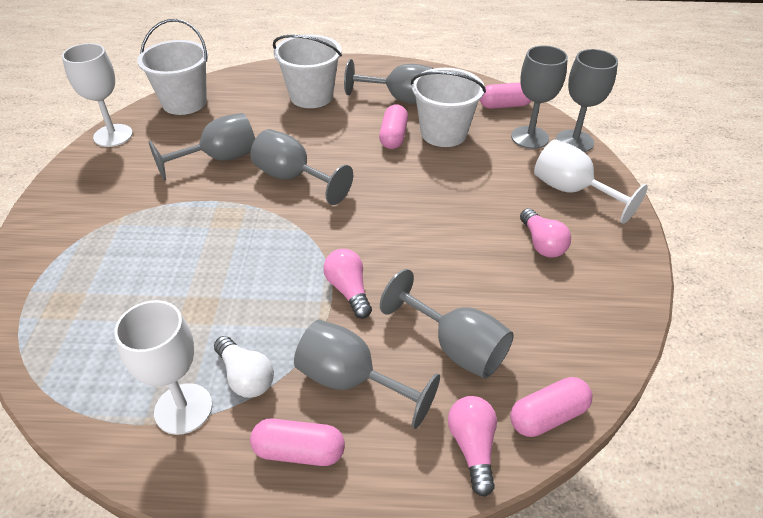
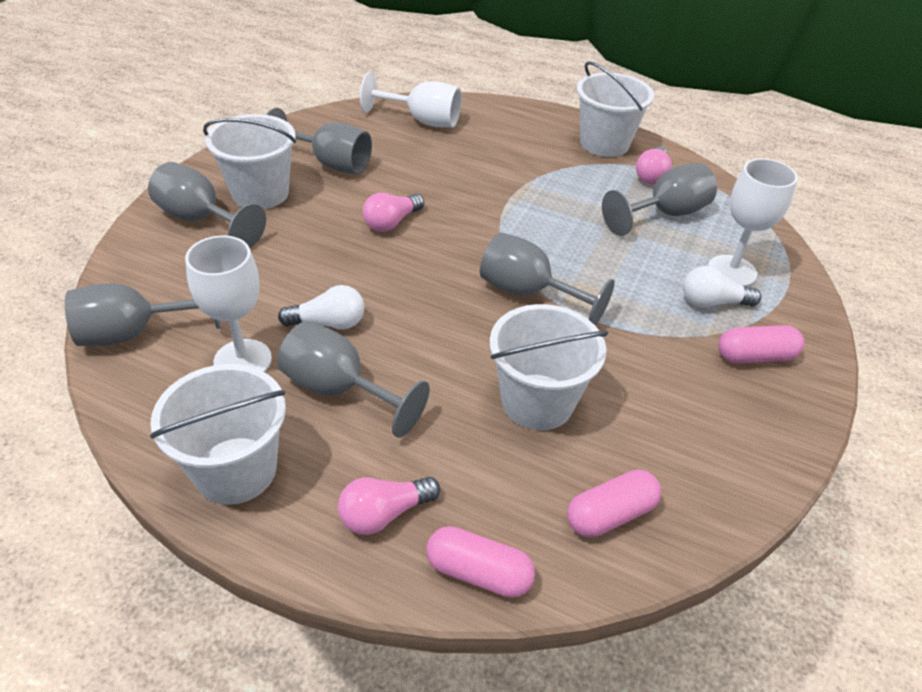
grey goblet: 7 -> 6
pink capsule: 4 -> 3
white bucket: 3 -> 4
white light bulb: 1 -> 2

